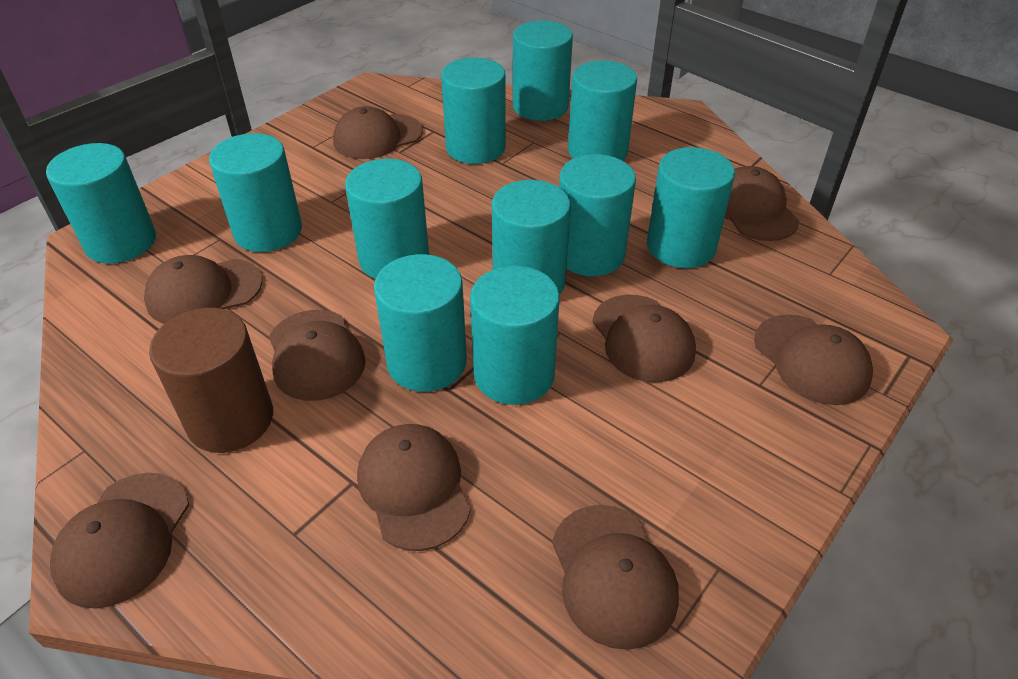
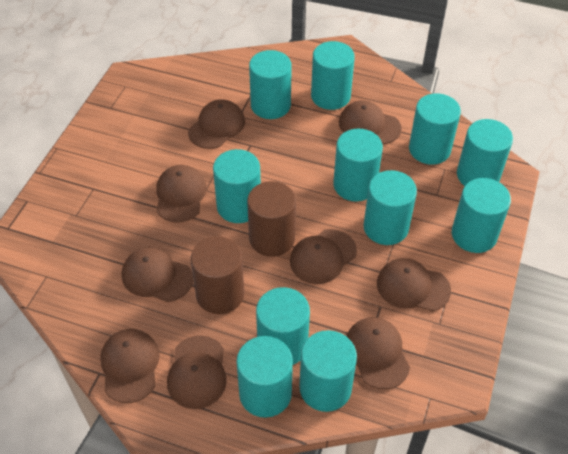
brown cylinder: 1 -> 2

